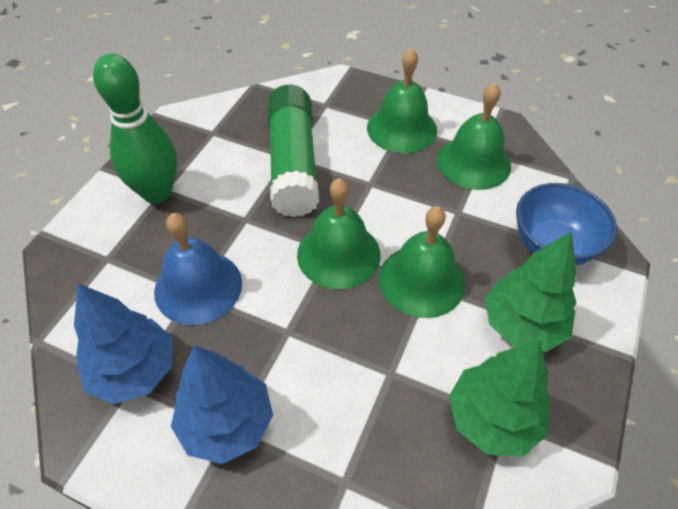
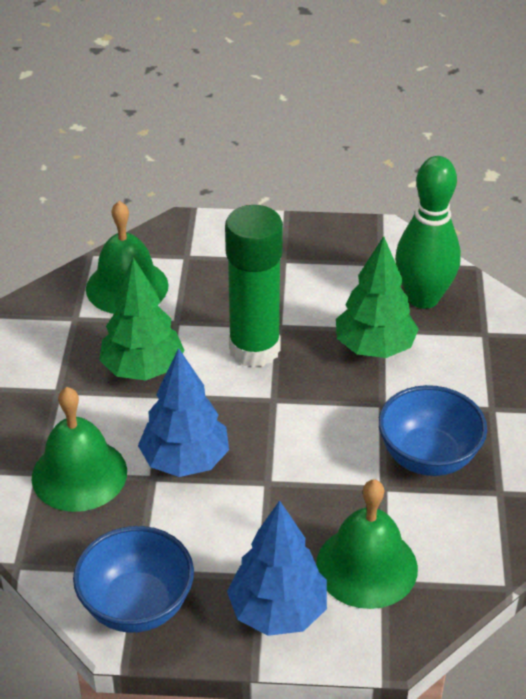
blue bell: 1 -> 0
blue bowl: 1 -> 2
green bell: 4 -> 3

